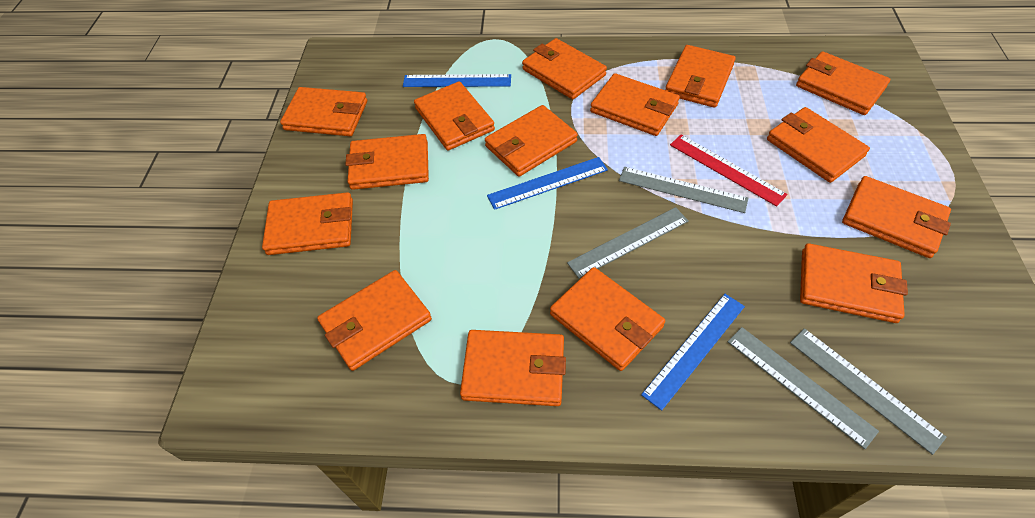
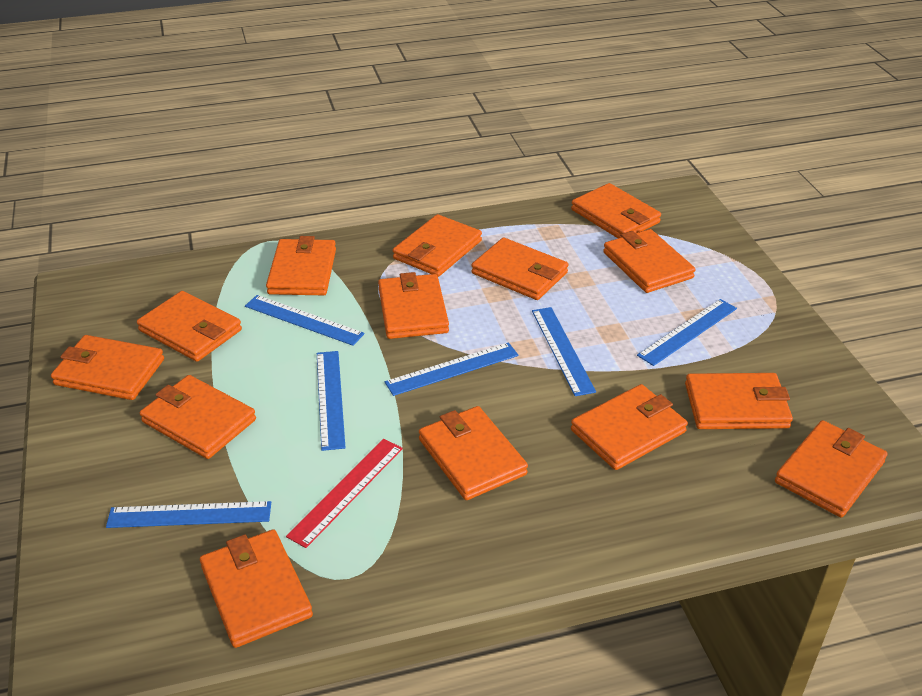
blue ruler: 3 -> 6
grey ruler: 4 -> 0
orange wallet: 15 -> 14

